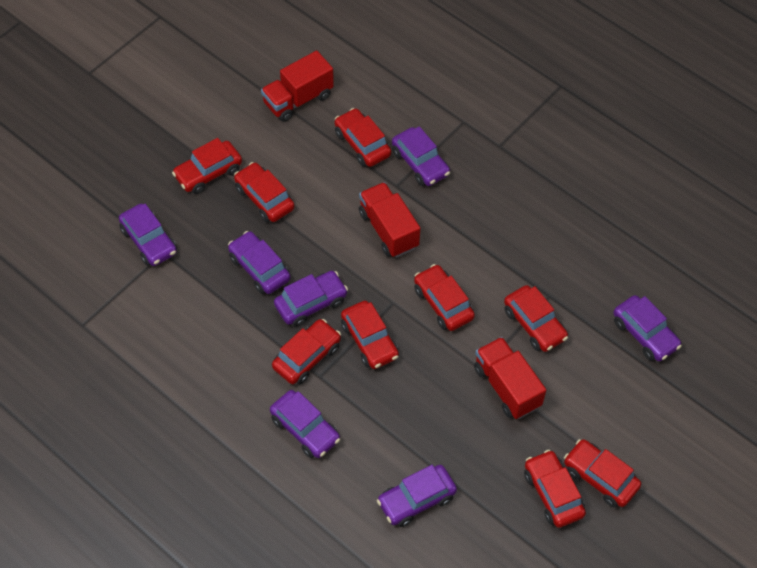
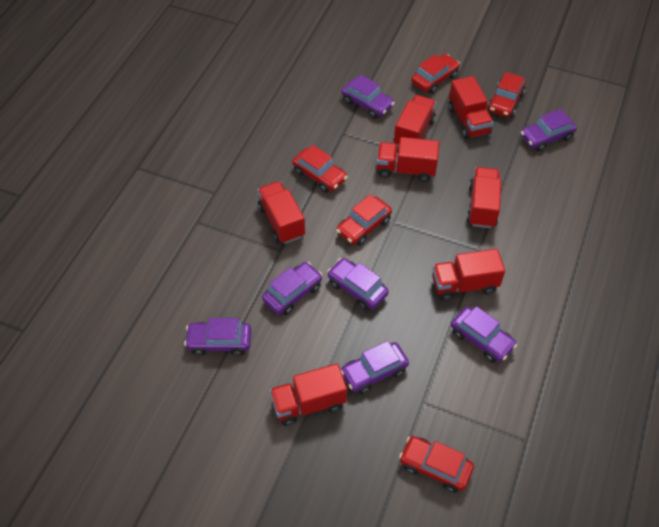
red car: 9 -> 5
red truck: 3 -> 7

